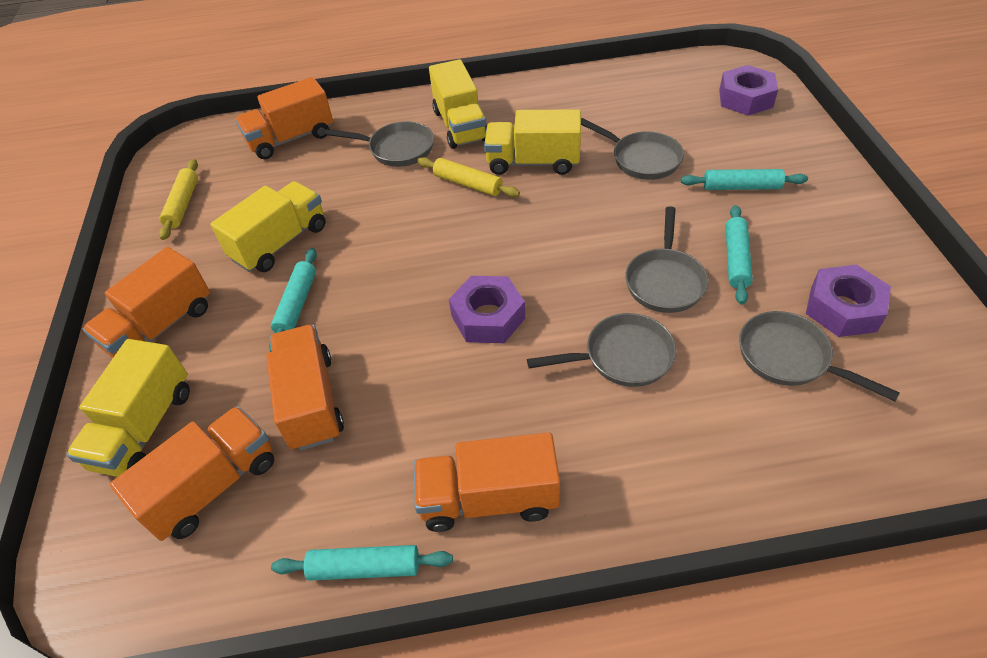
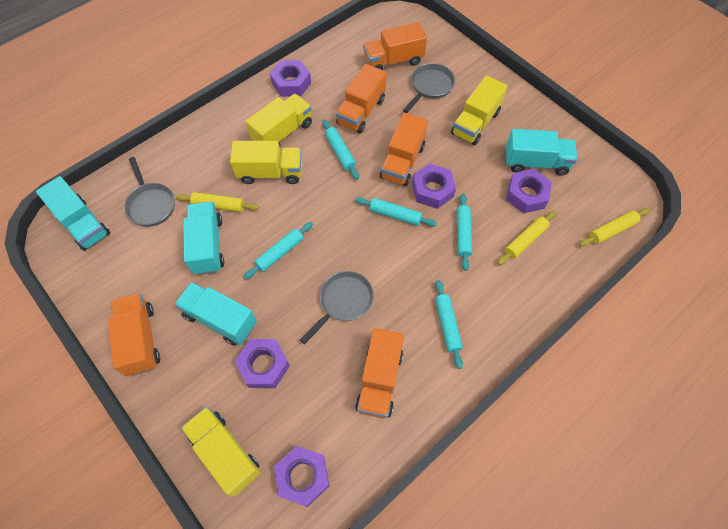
grey pan: 5 -> 3
purple nut: 3 -> 5
turquoise rolling pin: 4 -> 5
turquoise truck: 0 -> 4
yellow rolling pin: 2 -> 3

